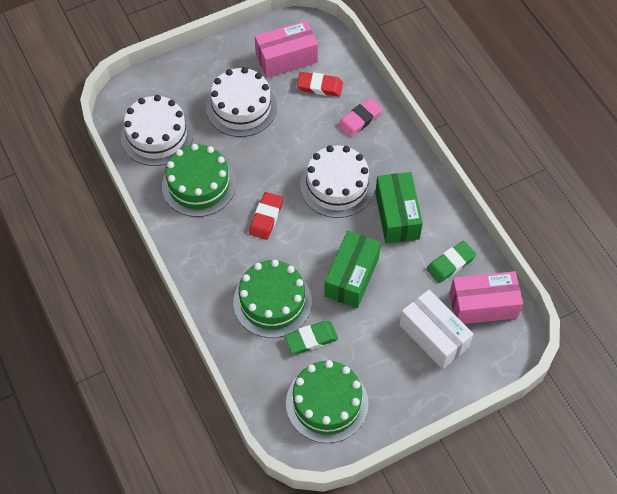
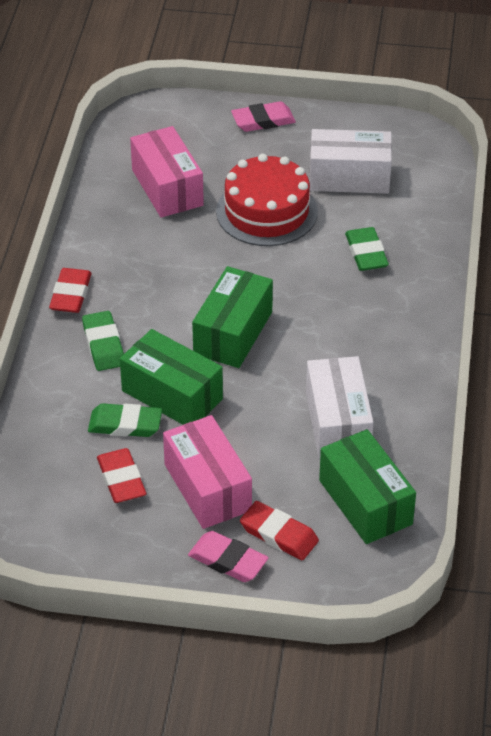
green box: 2 -> 3
green cake: 3 -> 0
green eraser: 2 -> 3
pink eraser: 1 -> 2
red cake: 0 -> 1
red eraser: 2 -> 3
white box: 1 -> 2
white cake: 3 -> 0

